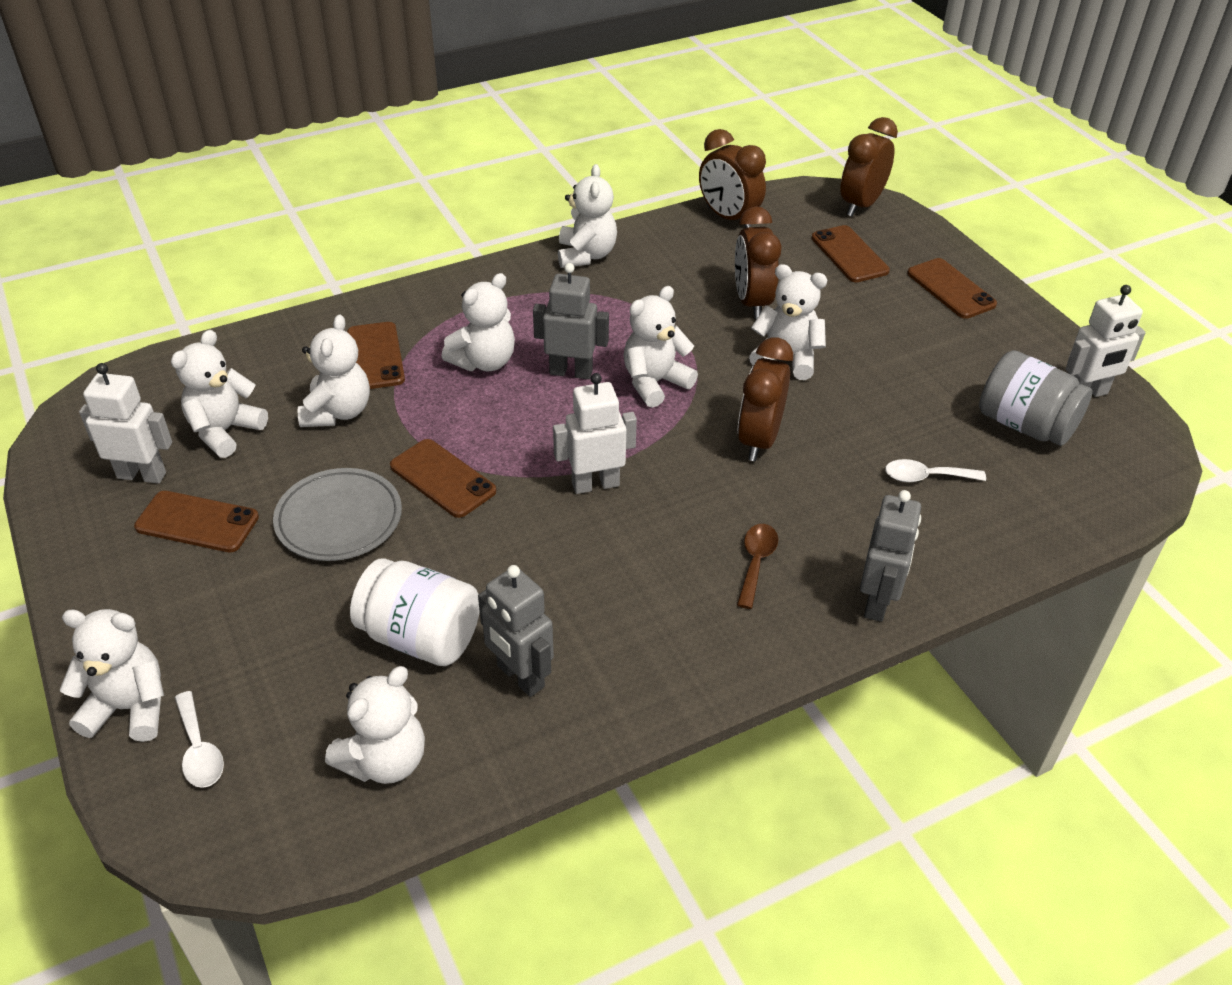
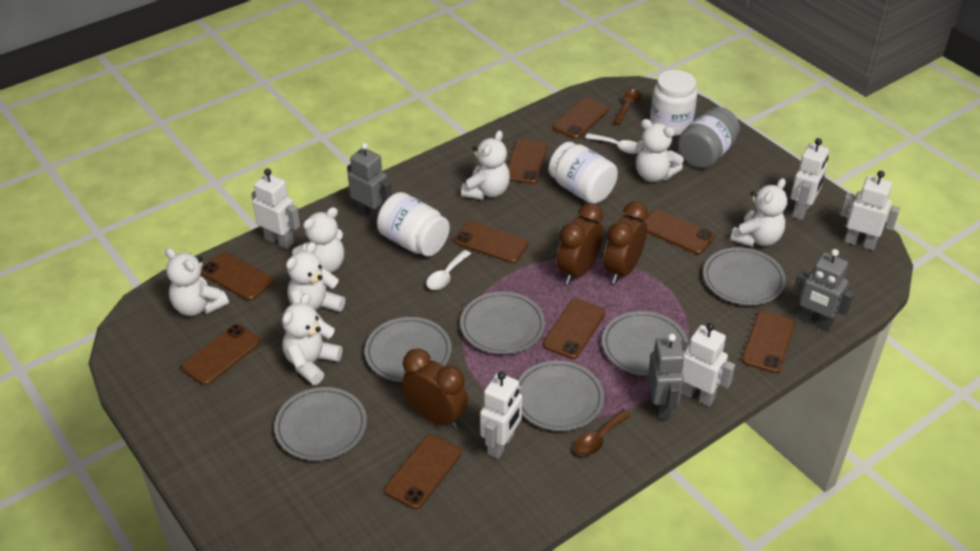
brown clock: 4 -> 3
brown phone: 5 -> 9
brown spoon: 1 -> 2
grey plate: 1 -> 6
white jar: 1 -> 3
white robot: 3 -> 5
white teddy bear: 8 -> 7

